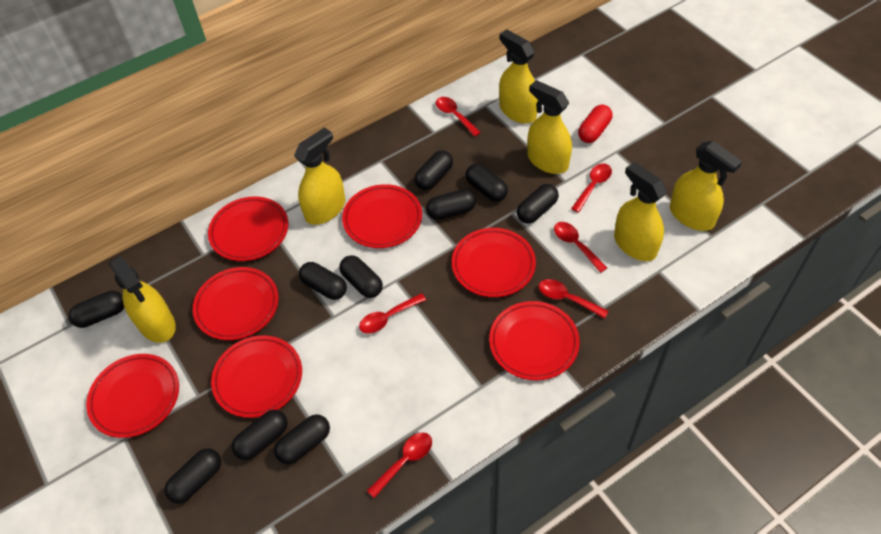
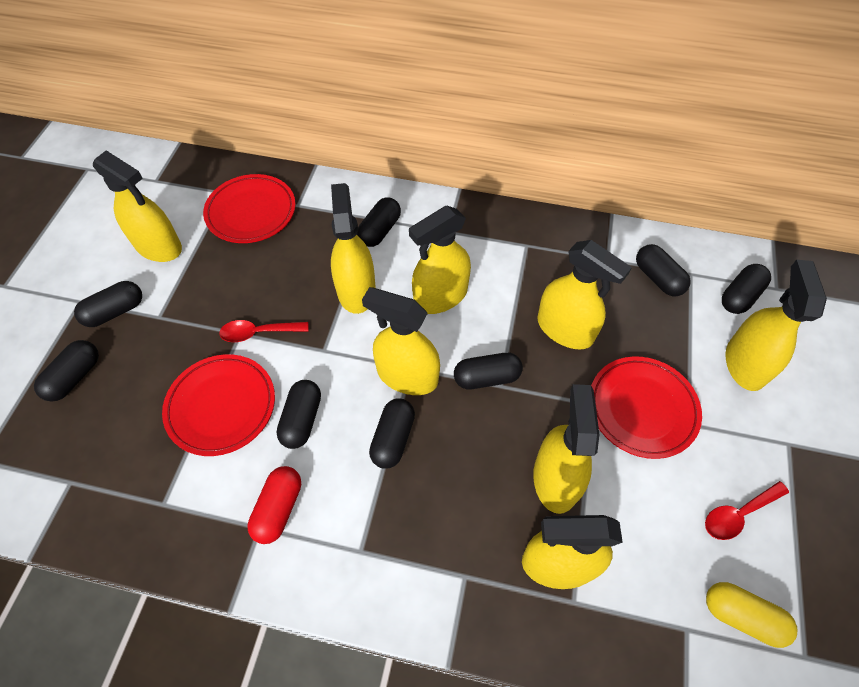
black capsule: 10 -> 8
red plate: 7 -> 3
red spoon: 6 -> 2
yellow capsule: 0 -> 1
yellow spray bottle: 6 -> 8

